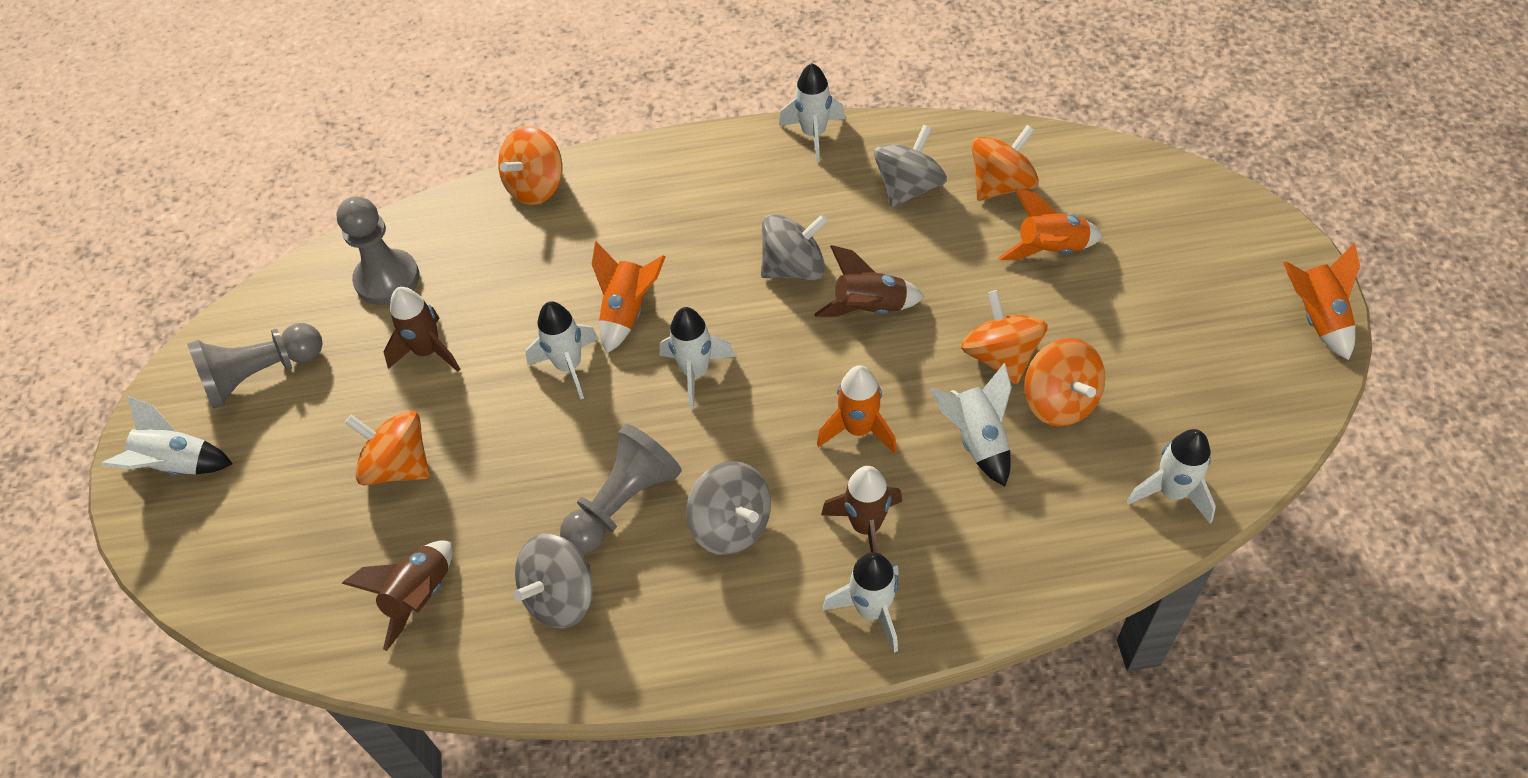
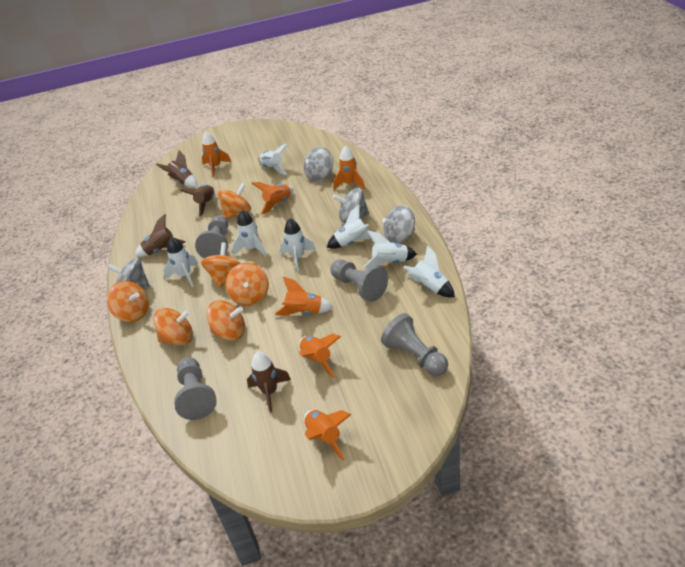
grey pawn: 3 -> 4
orange rocket: 4 -> 6
orange spinning top: 5 -> 6

